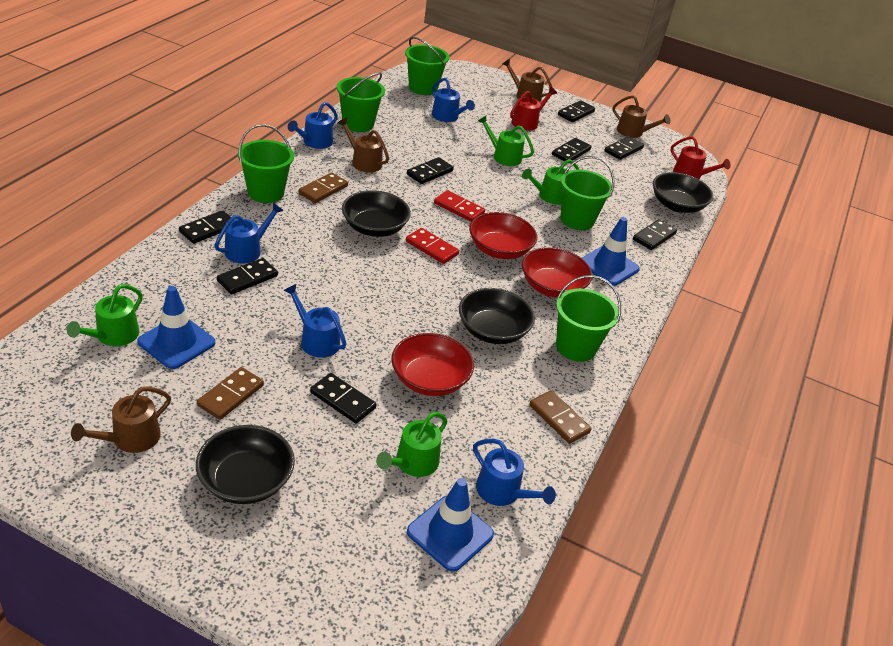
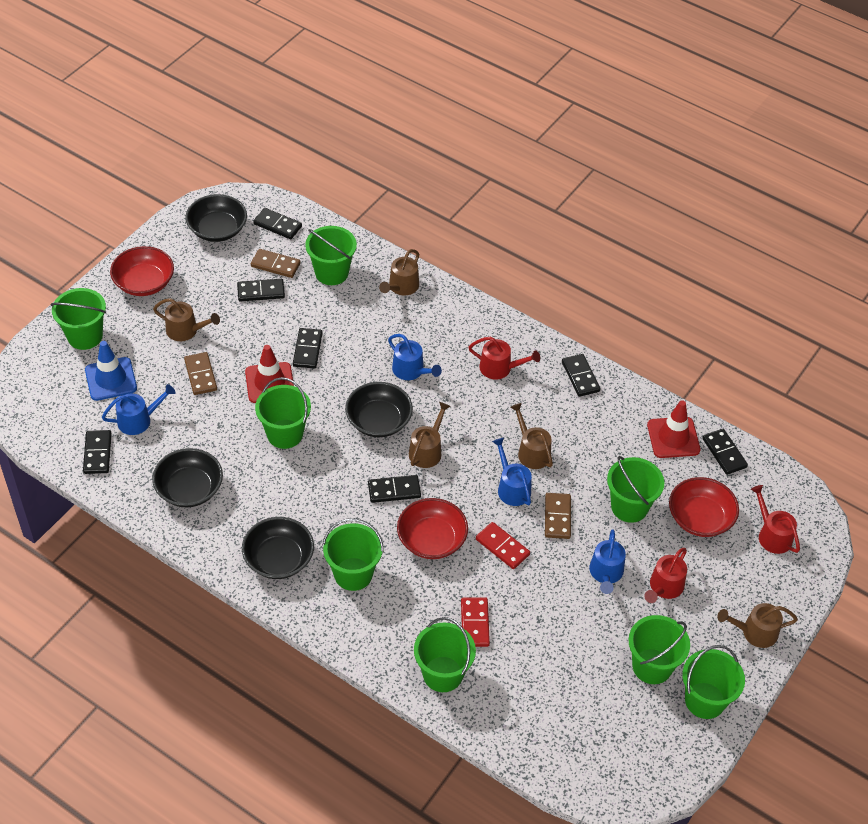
black domino: 8 -> 7
blue traffic cone: 3 -> 1
blue watering can: 5 -> 4
brown watering can: 4 -> 5
green bucket: 5 -> 8
green watering can: 4 -> 0
red traffic cone: 0 -> 2
red watering can: 2 -> 3

